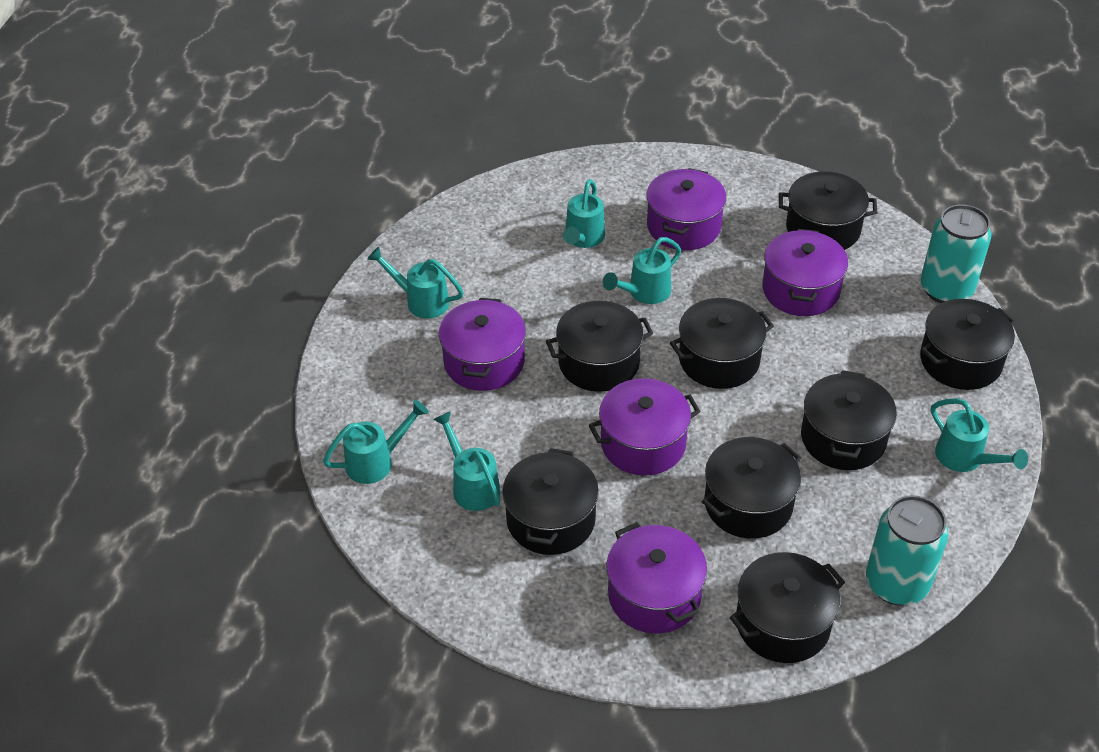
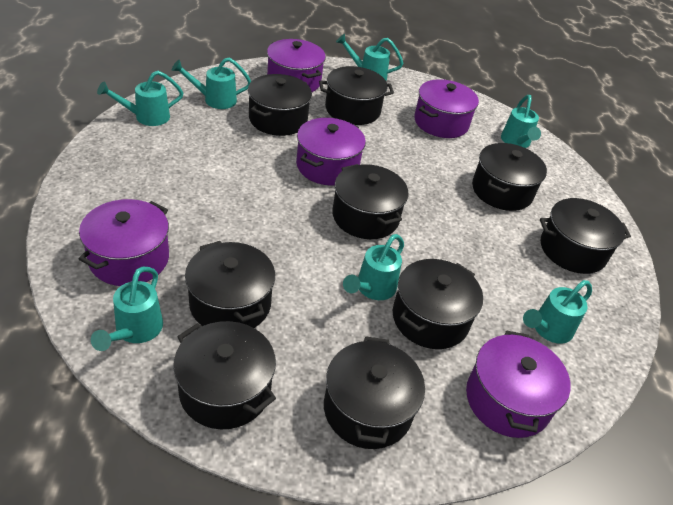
black pot: 8 -> 9
turquoise can: 2 -> 0
turquoise watering can: 6 -> 7

